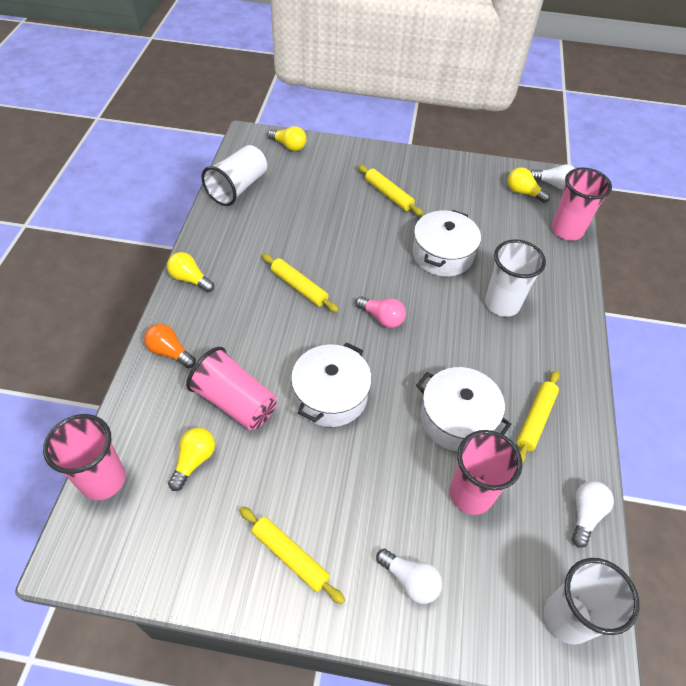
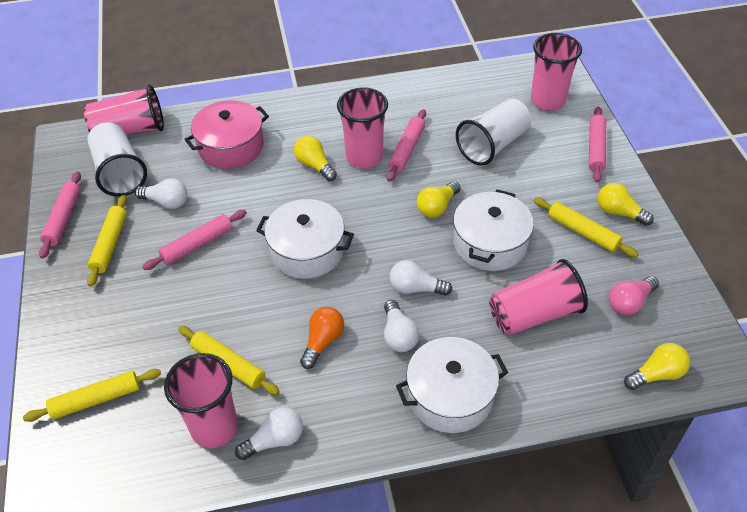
pink cup: 4 -> 5
pink pot: 0 -> 1
pink rolling pin: 0 -> 4
white cup: 3 -> 2
white light bulb: 3 -> 4

